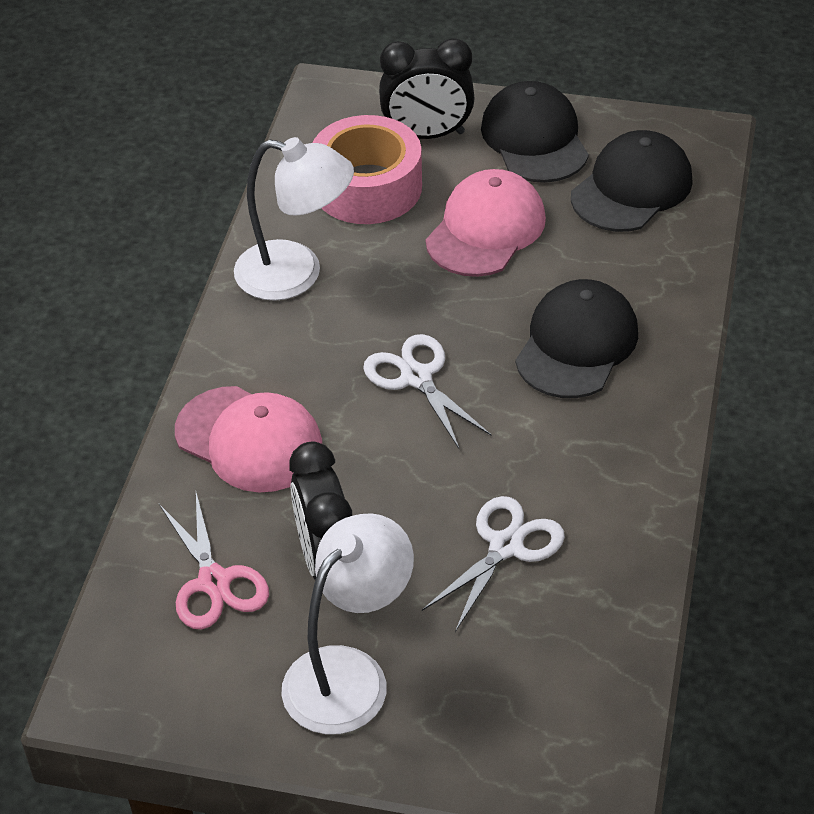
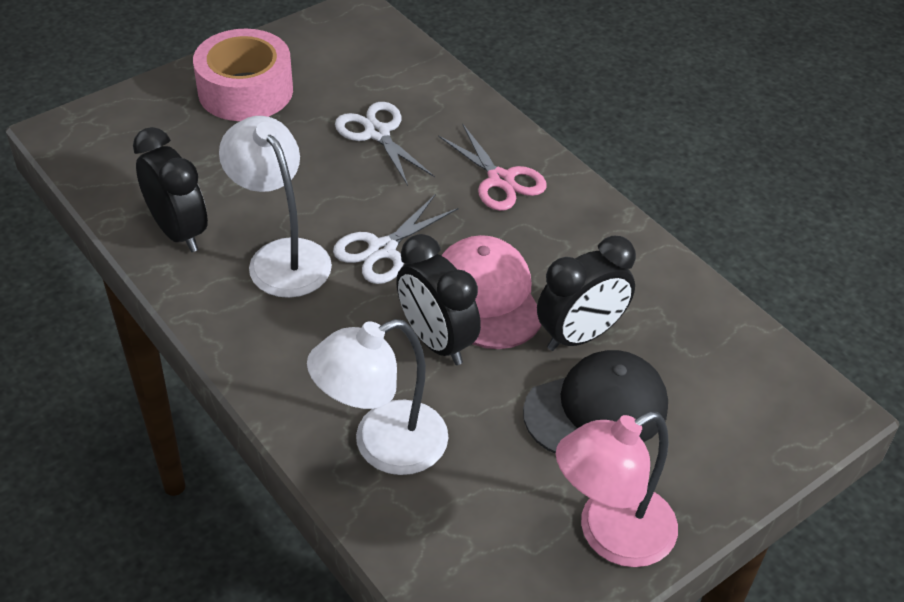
black cap: 3 -> 1
black clock: 2 -> 3
pink cap: 2 -> 1
pink lamp: 0 -> 1

